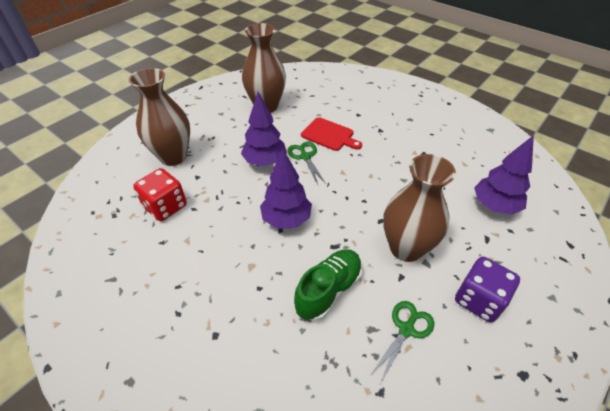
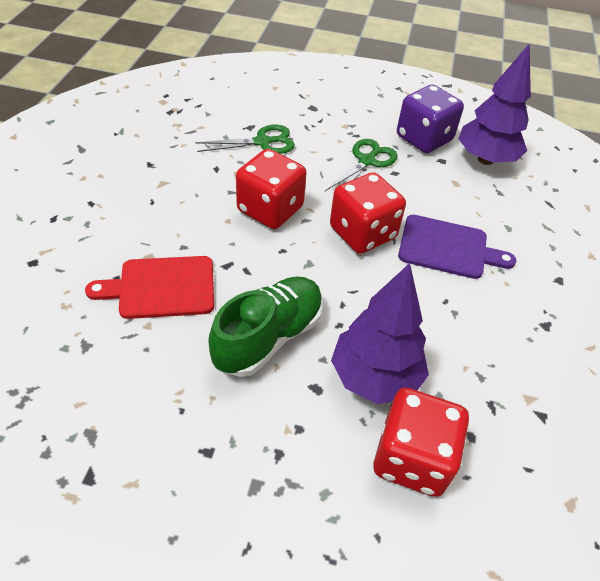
brown vase: 3 -> 0
purple cutting board: 0 -> 1
purple tree: 3 -> 2
red dice: 1 -> 3

